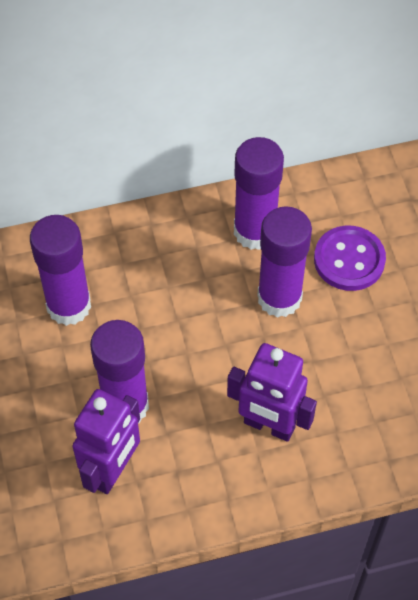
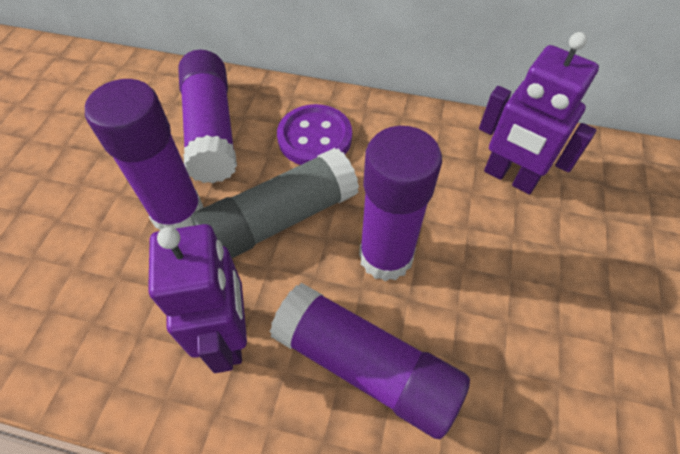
grey glue stick: 0 -> 1

